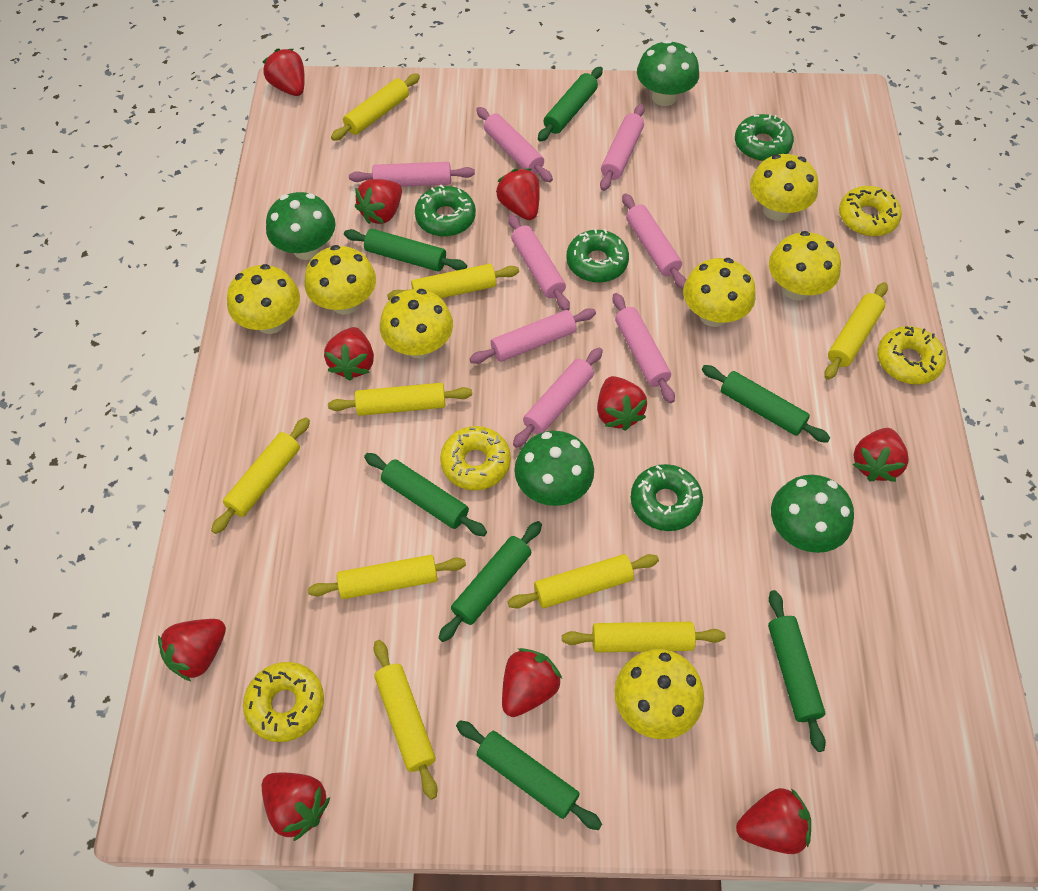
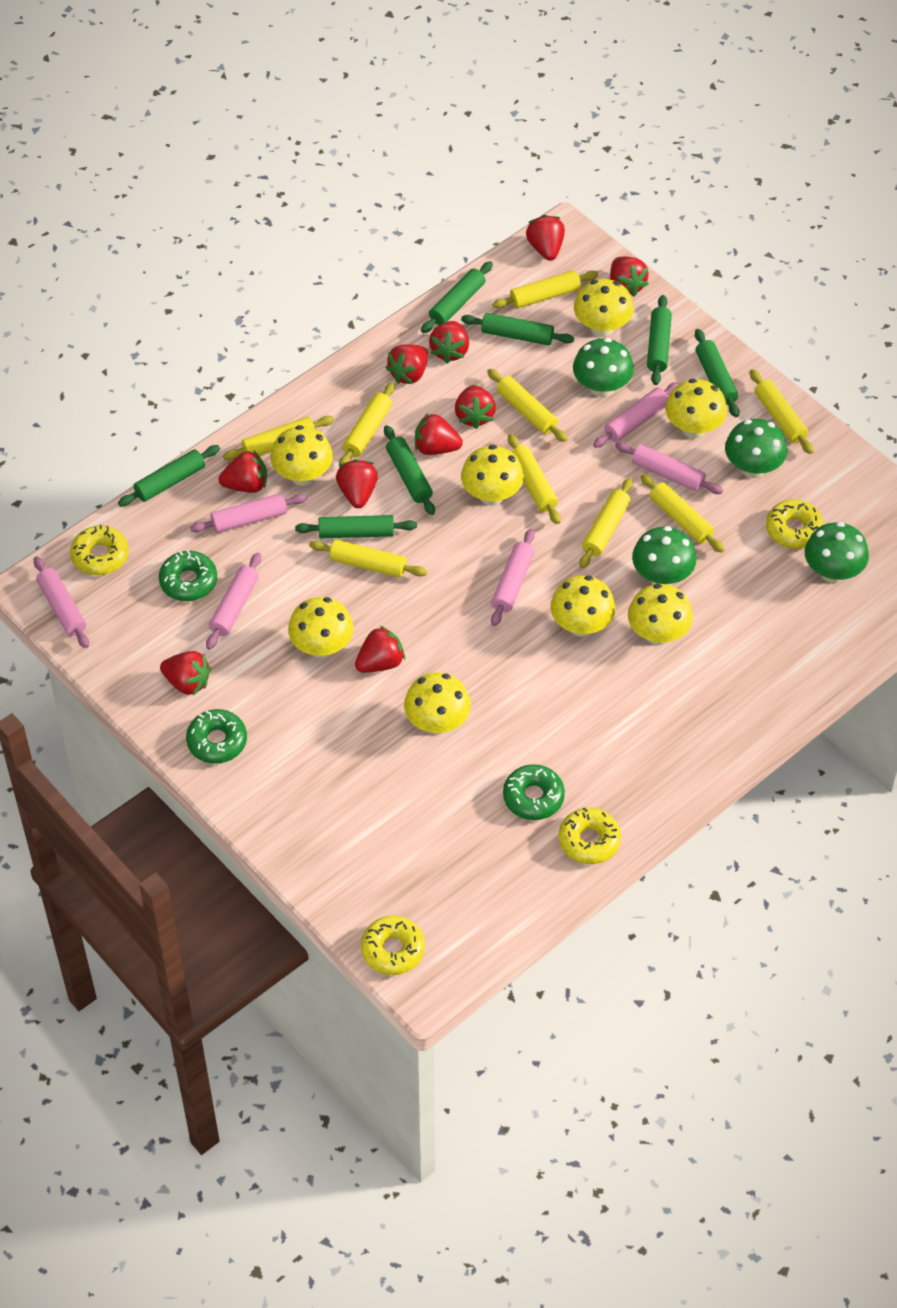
green donut: 4 -> 3
pink rolling pin: 8 -> 6
yellow mushroom: 7 -> 8

